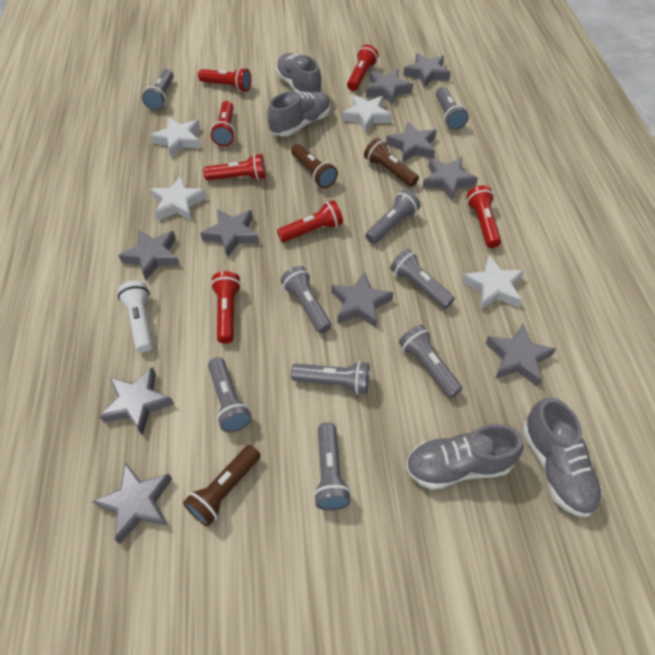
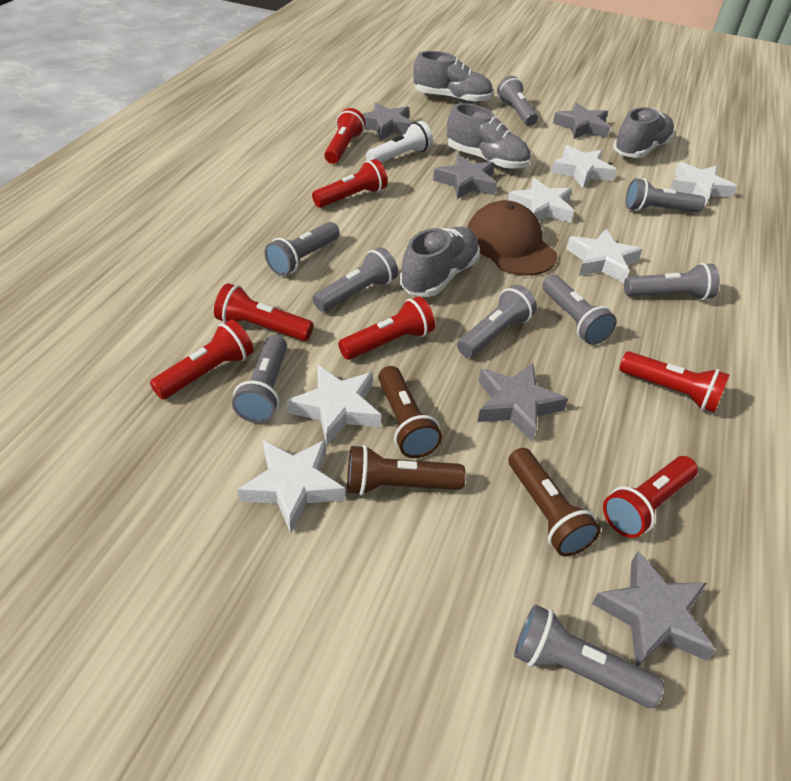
brown cap: 0 -> 1
grey star: 10 -> 5
white star: 4 -> 6

